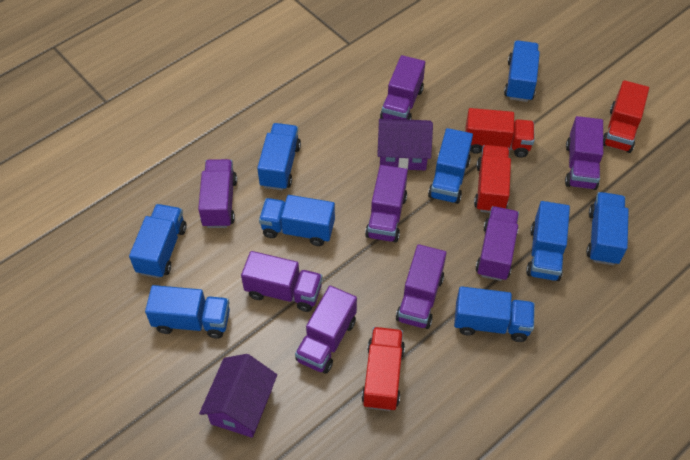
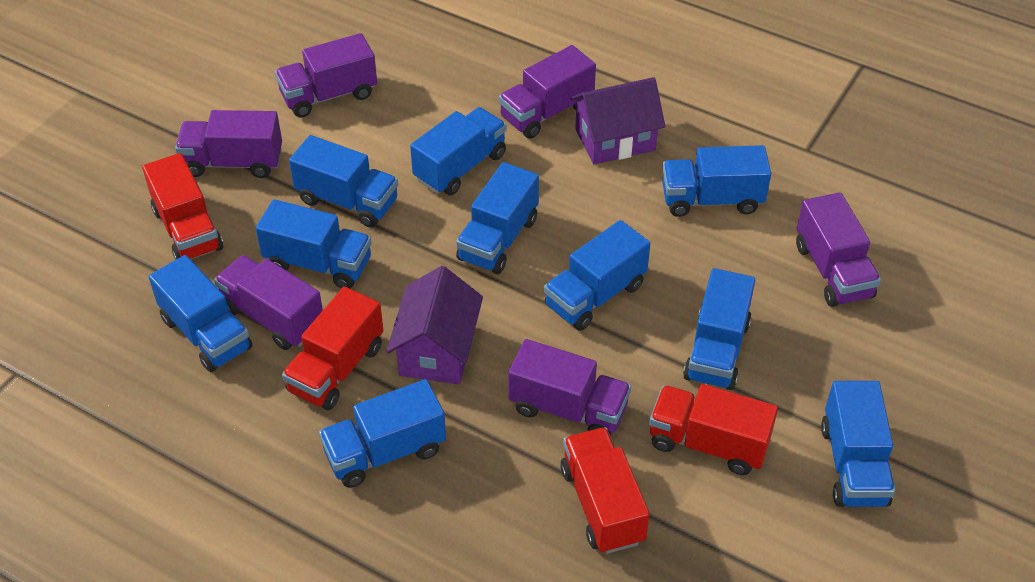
blue truck: 9 -> 10
purple truck: 8 -> 6

